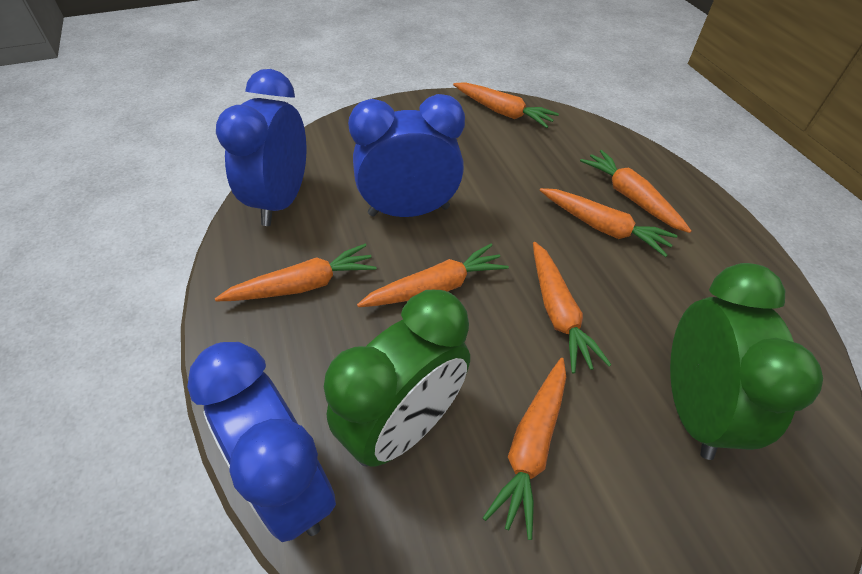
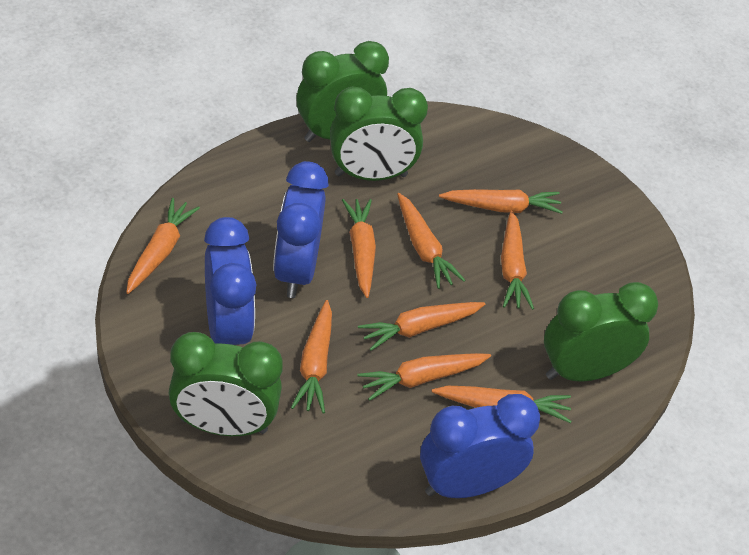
green clock: 2 -> 4
orange carrot: 7 -> 9

